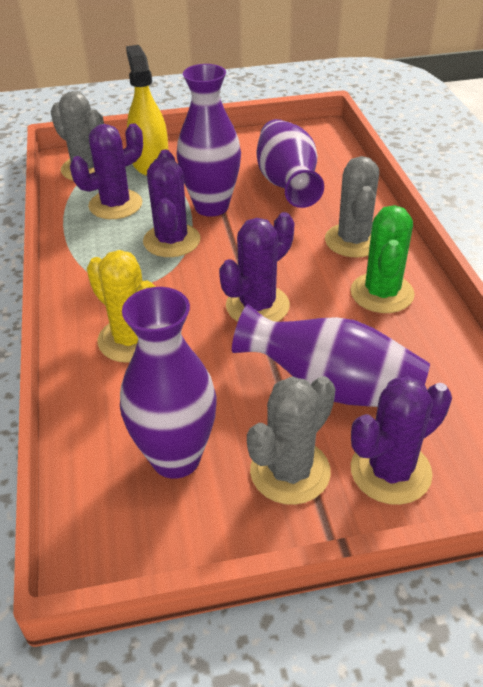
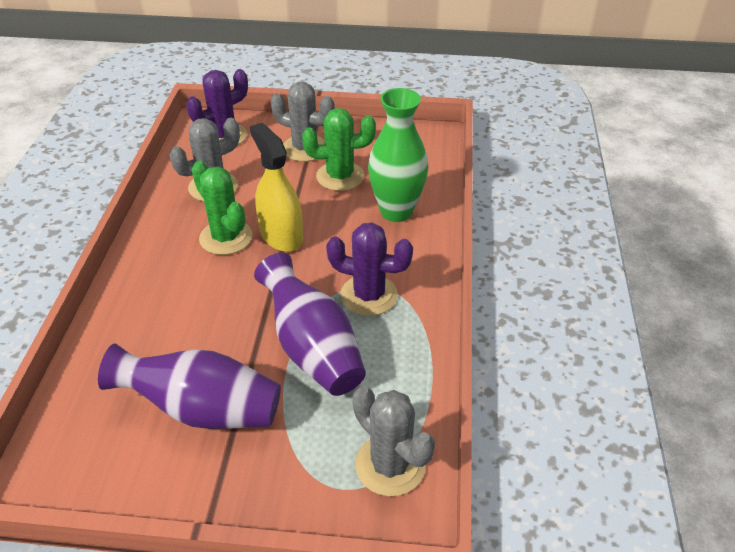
green cactus: 1 -> 2
green vase: 0 -> 1
purple cactus: 4 -> 2
purple vase: 4 -> 2
yellow cactus: 1 -> 0

